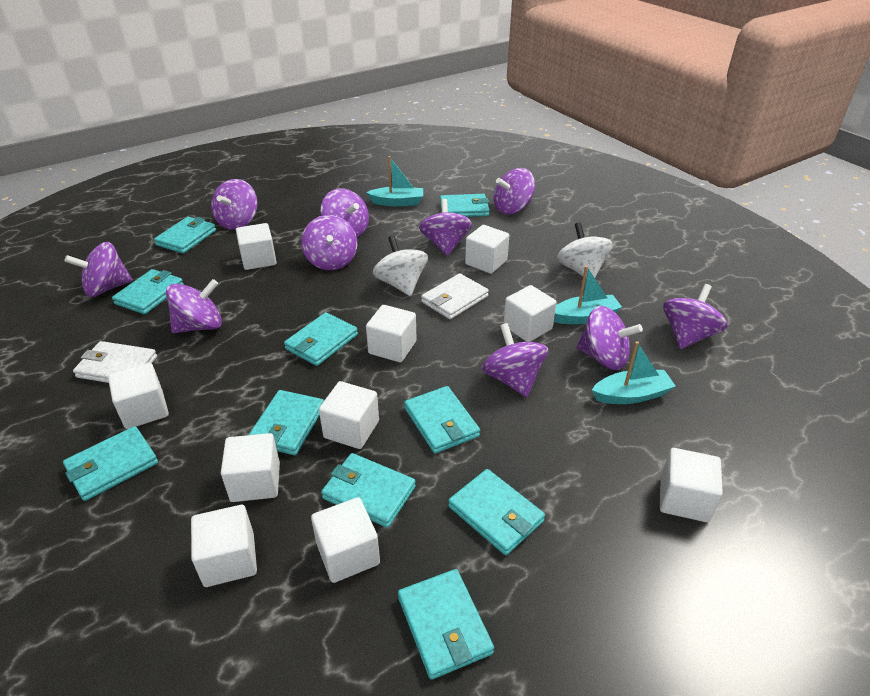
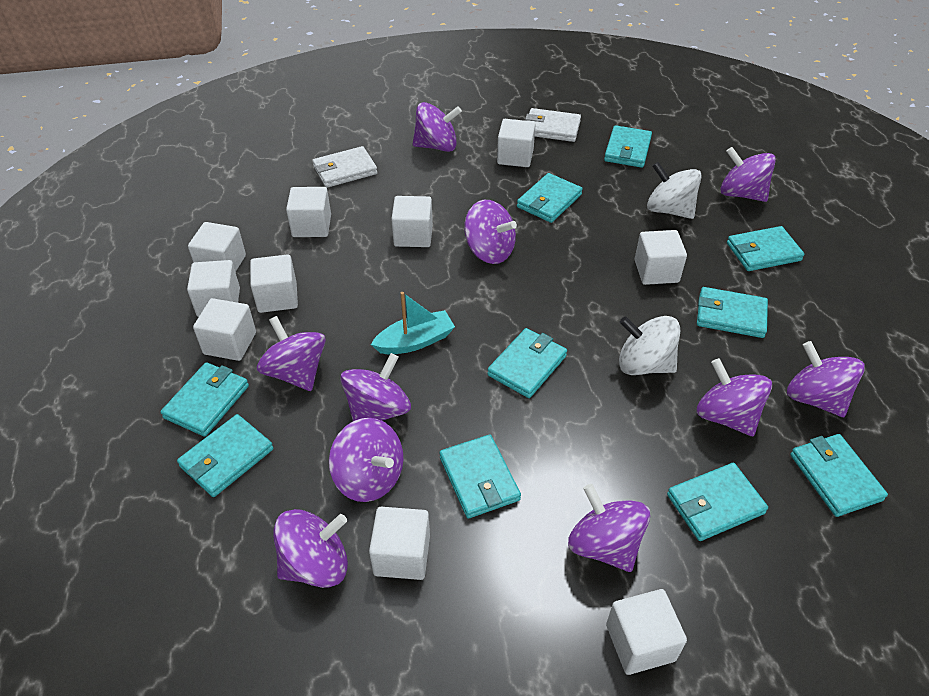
turquoise boat: 3 -> 1

